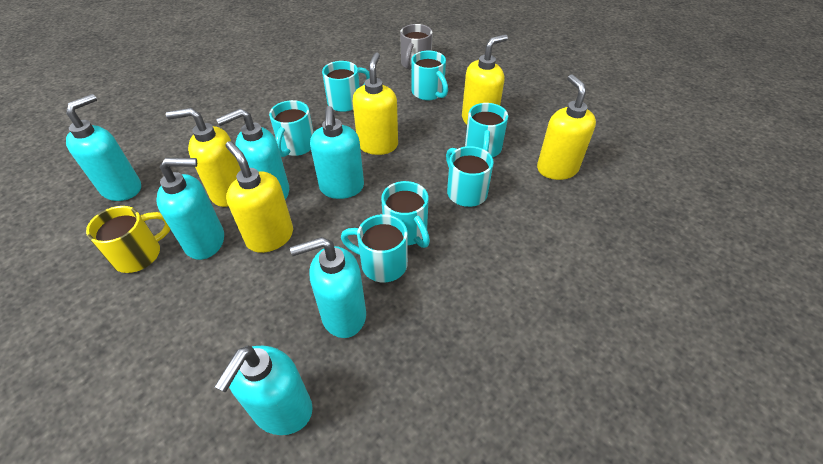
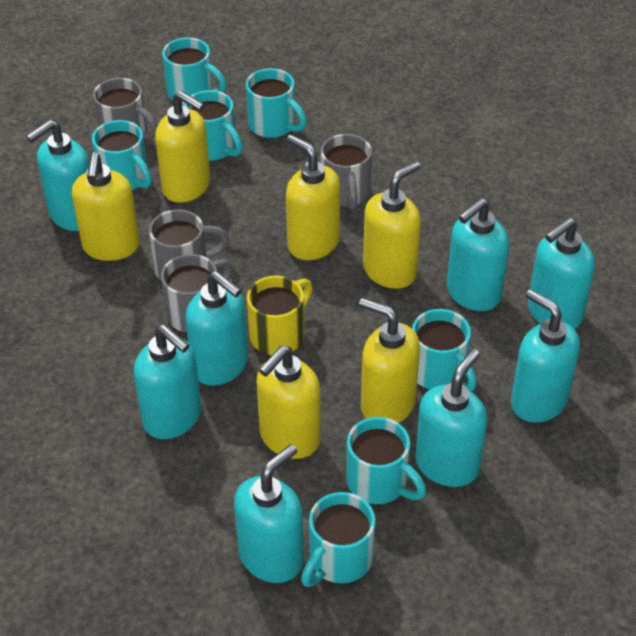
grey mug: 1 -> 4
turquoise soap dispenser: 6 -> 8
yellow soap dispenser: 5 -> 6

